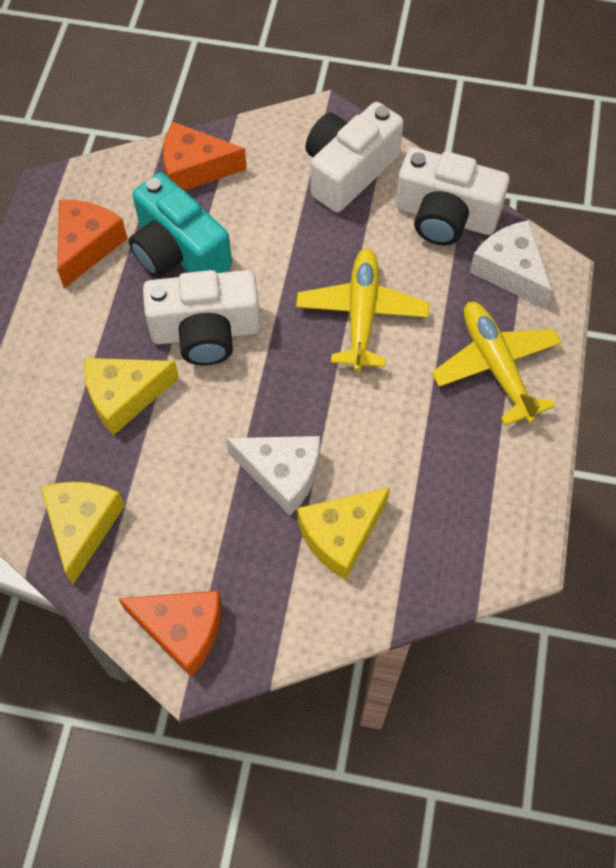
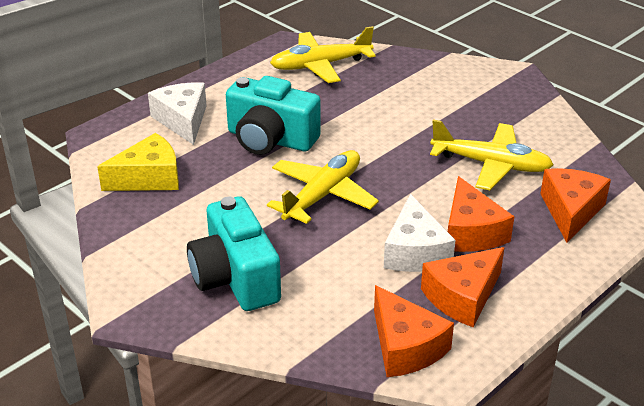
orange cheese: 3 -> 4
turquoise camera: 1 -> 2
white camera: 3 -> 0
yellow cheese: 3 -> 1
yellow plane: 2 -> 3

